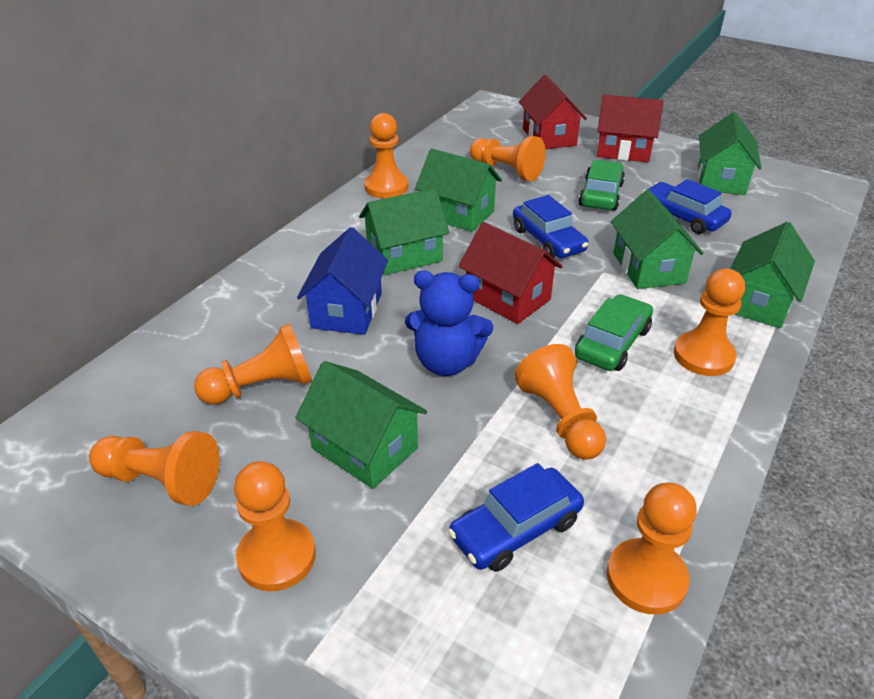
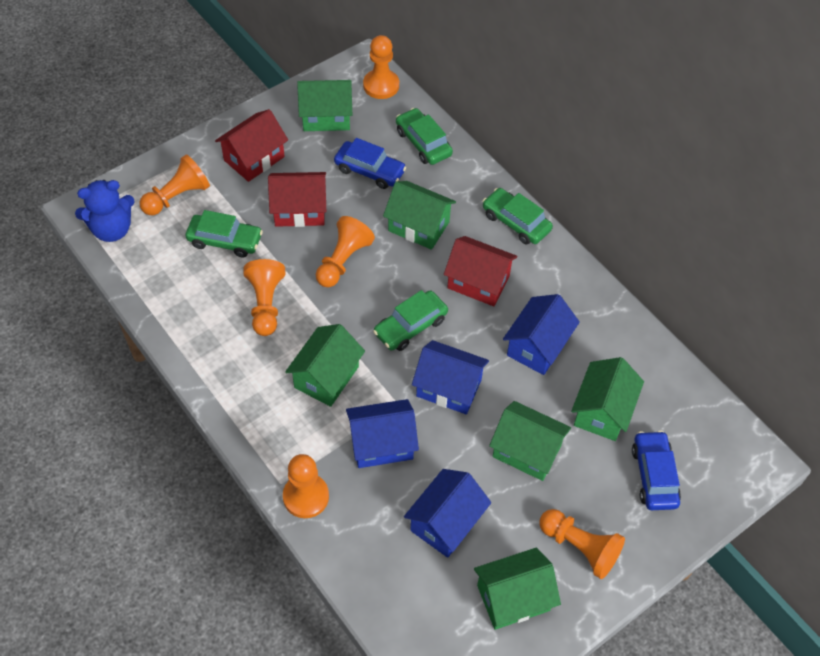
blue car: 3 -> 2
blue house: 1 -> 4
green car: 2 -> 4
orange pawn: 8 -> 6

